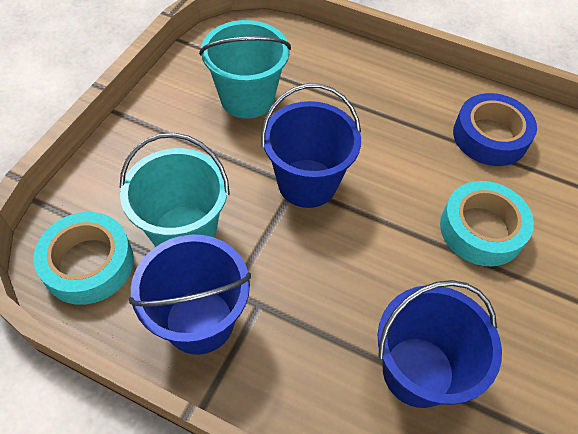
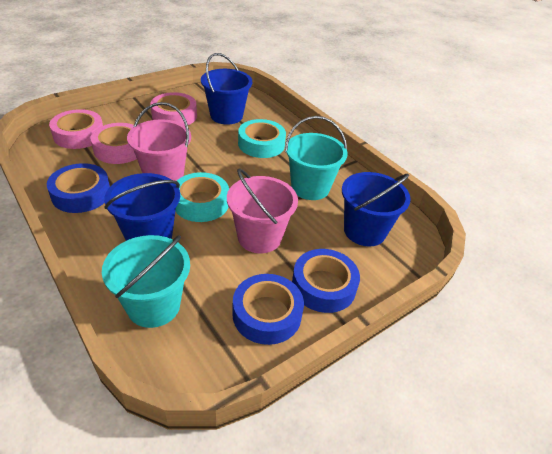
blue tape: 1 -> 3
pink bucket: 0 -> 2
pink tape: 0 -> 3

